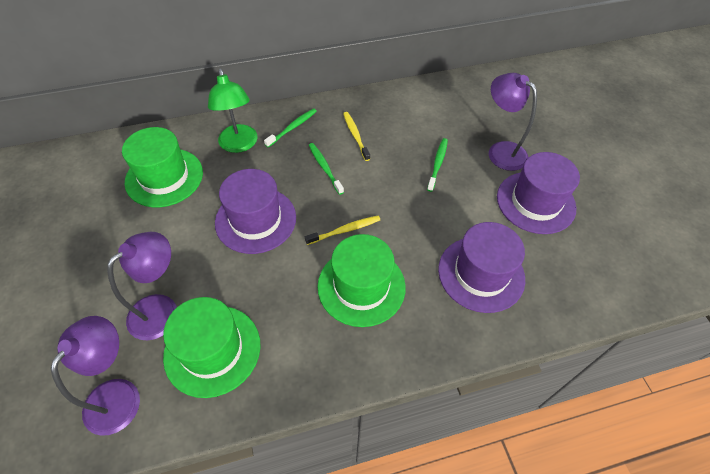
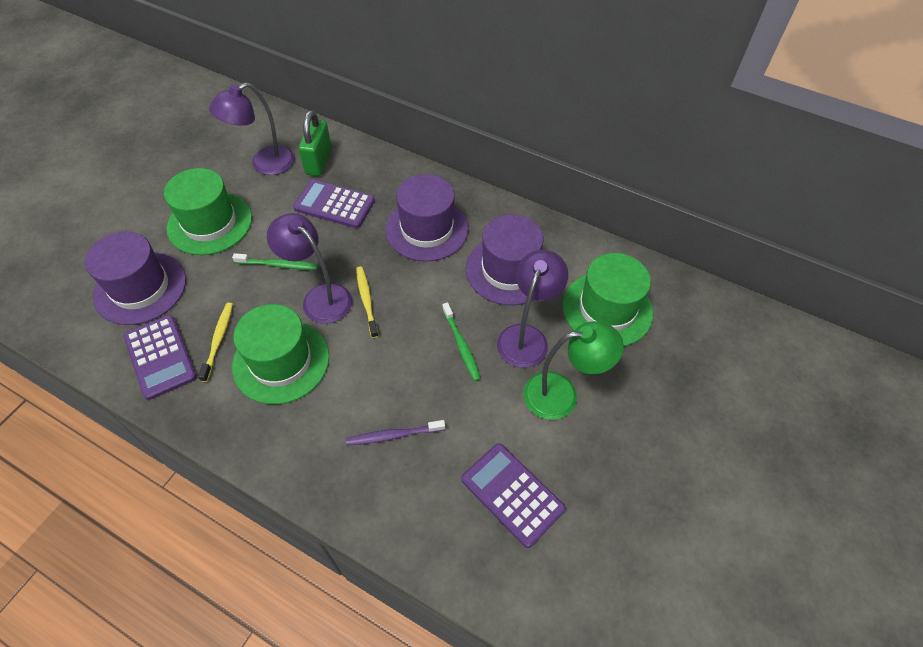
green padlock: 0 -> 1
green toothbrush: 3 -> 2
purple calculator: 0 -> 3
purple toothbrush: 0 -> 1

